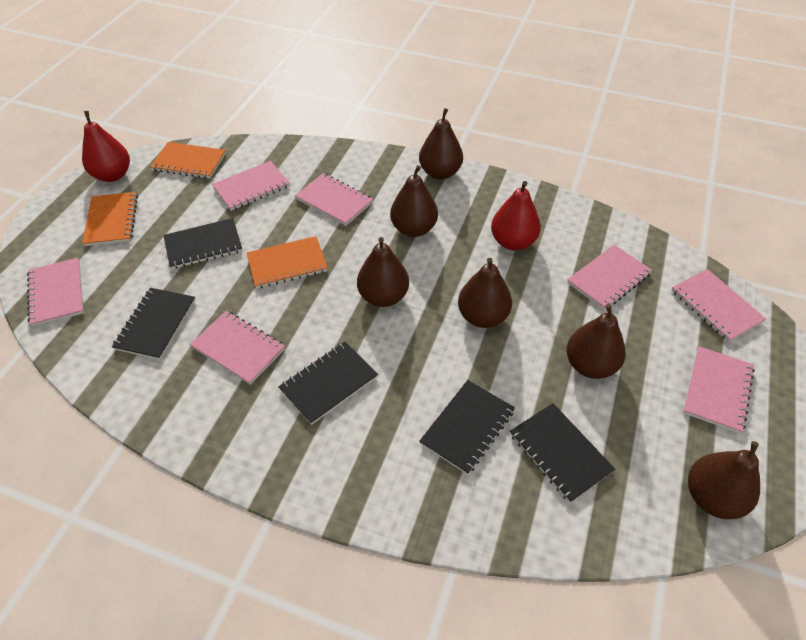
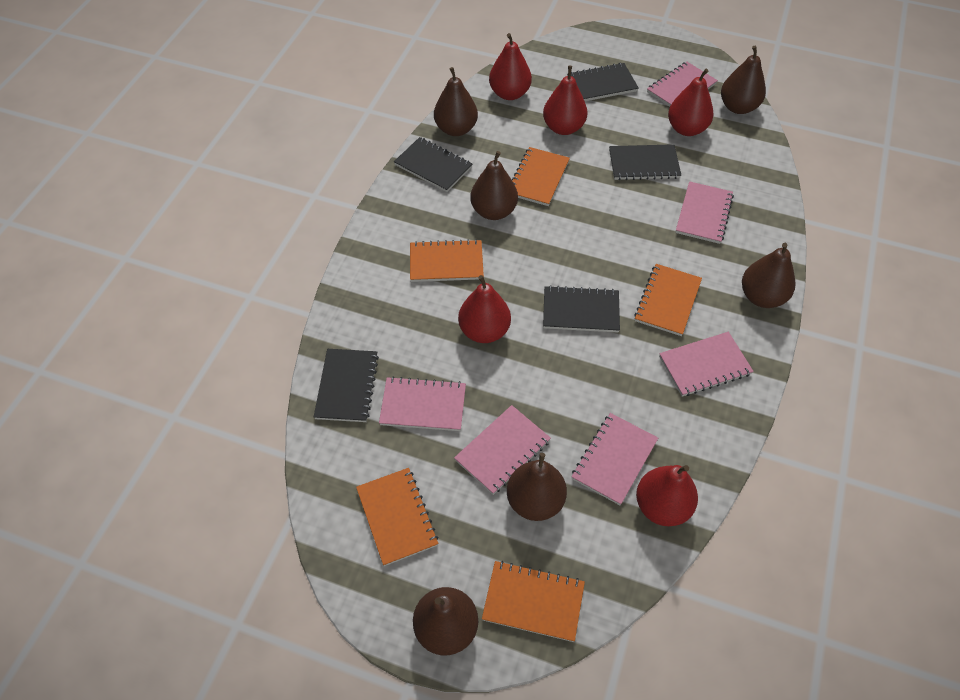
orange notebook: 3 -> 5
pink notebook: 7 -> 6
red pear: 2 -> 5

